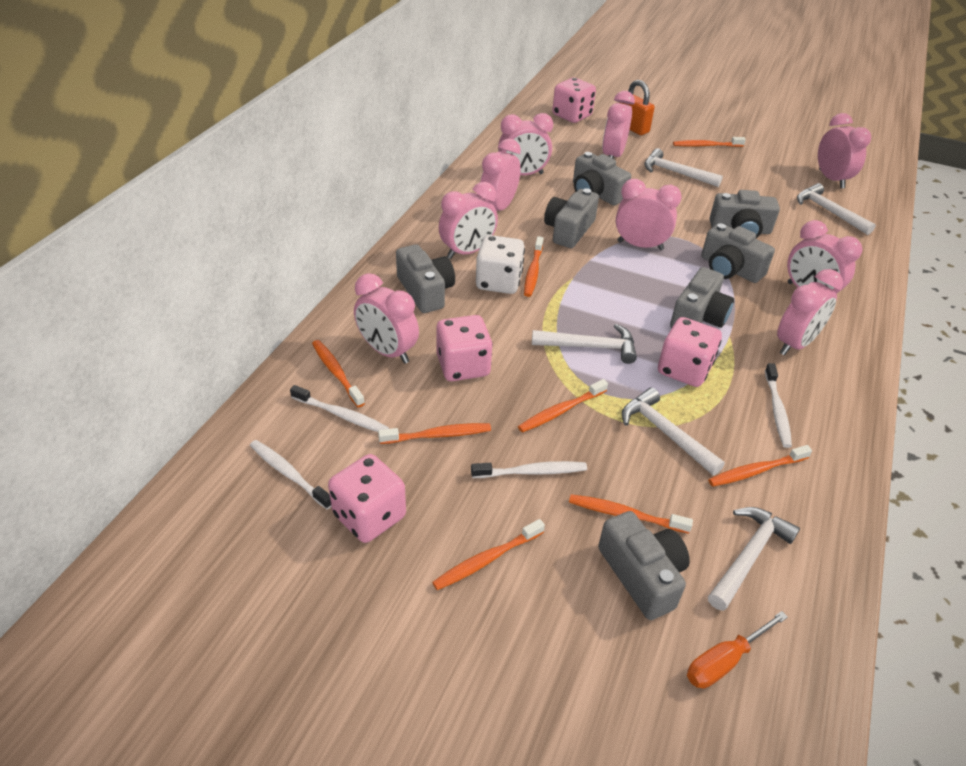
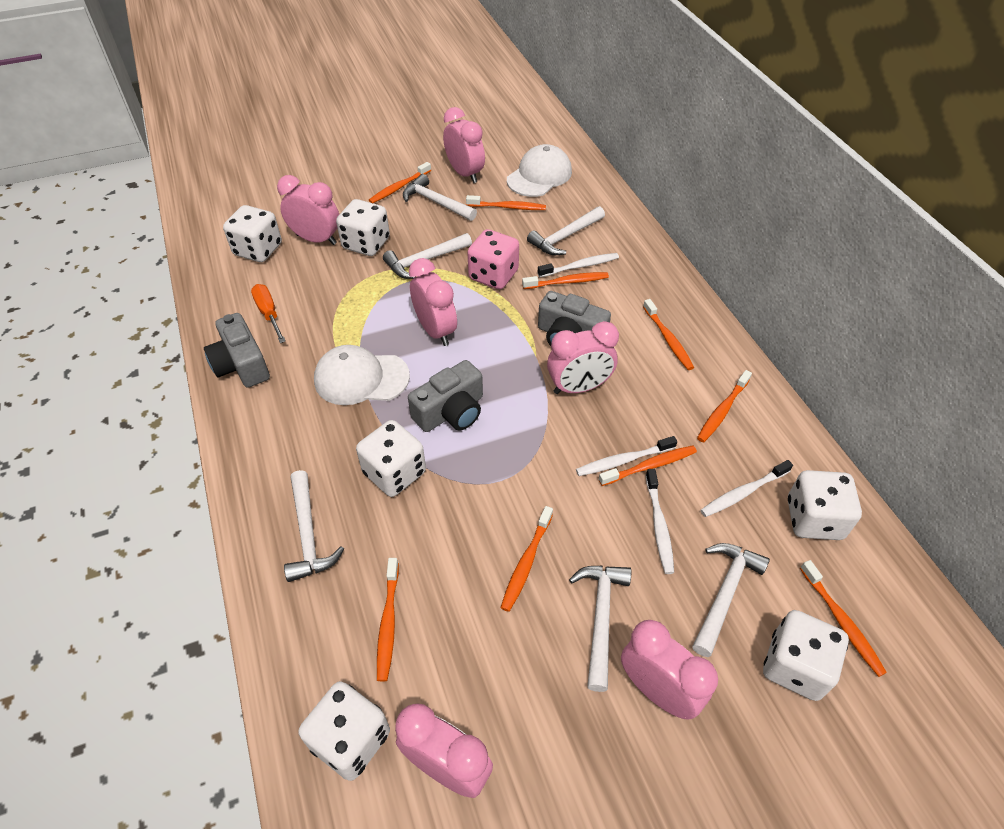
grey camera: 7 -> 3
orange padlock: 1 -> 0
orange toothbrush: 8 -> 9
pink clock: 9 -> 6
pink dice: 4 -> 1
white cap: 0 -> 2
white dice: 1 -> 6
white hammer: 5 -> 6

